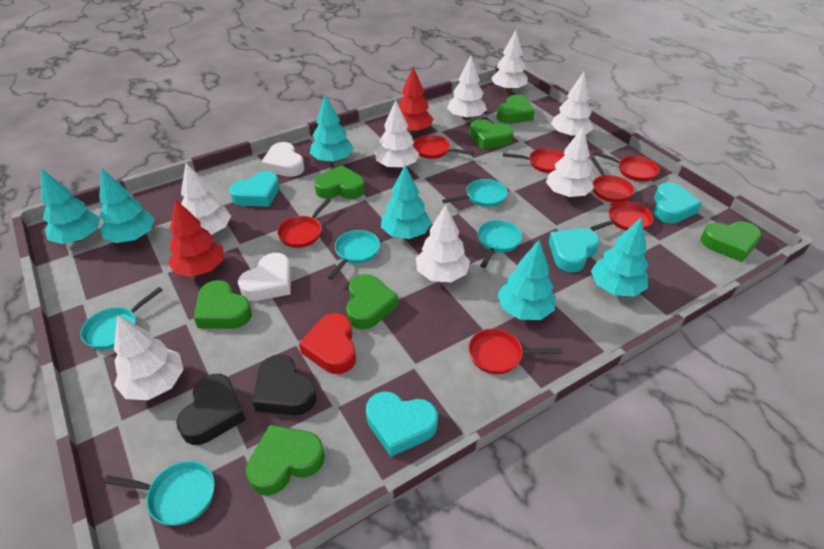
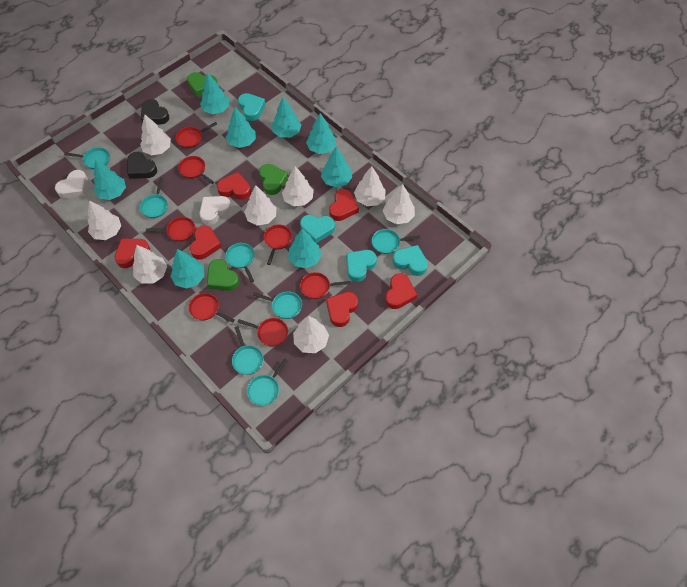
green heart: 7 -> 3
red heart: 1 -> 6
red tree: 2 -> 0
turquoise pan: 5 -> 7
turquoise tree: 6 -> 8

